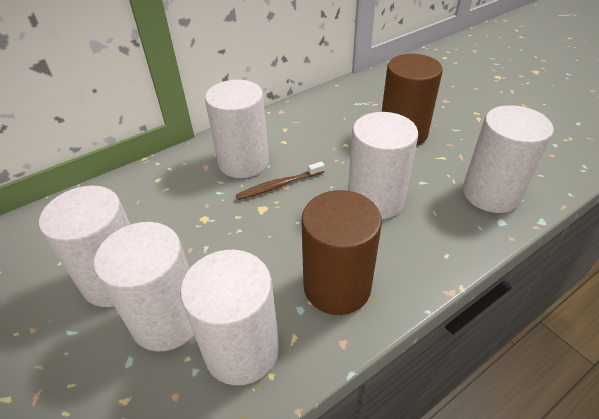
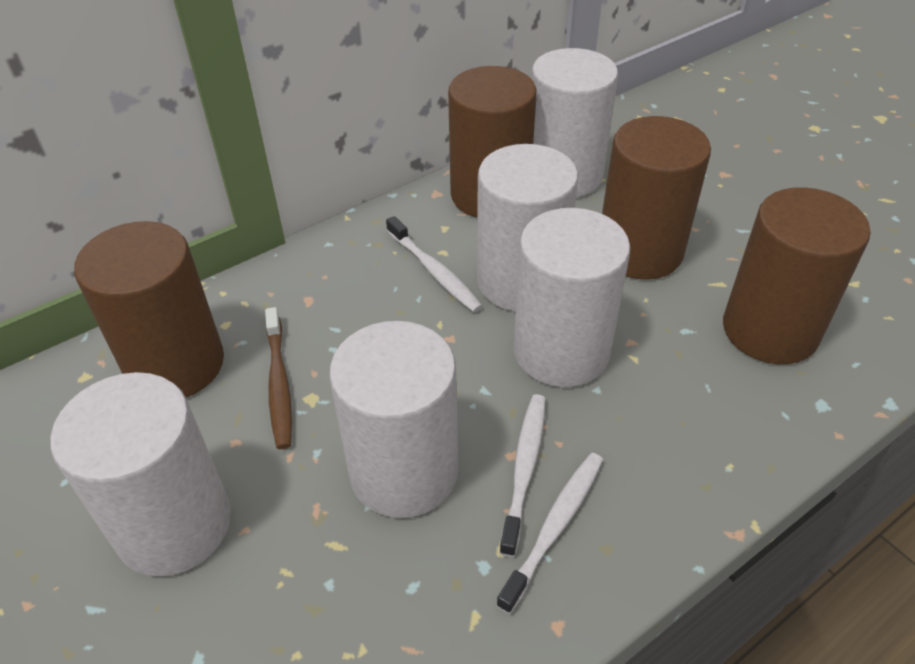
brown cylinder: 2 -> 4
white cylinder: 6 -> 5
white toothbrush: 0 -> 3

